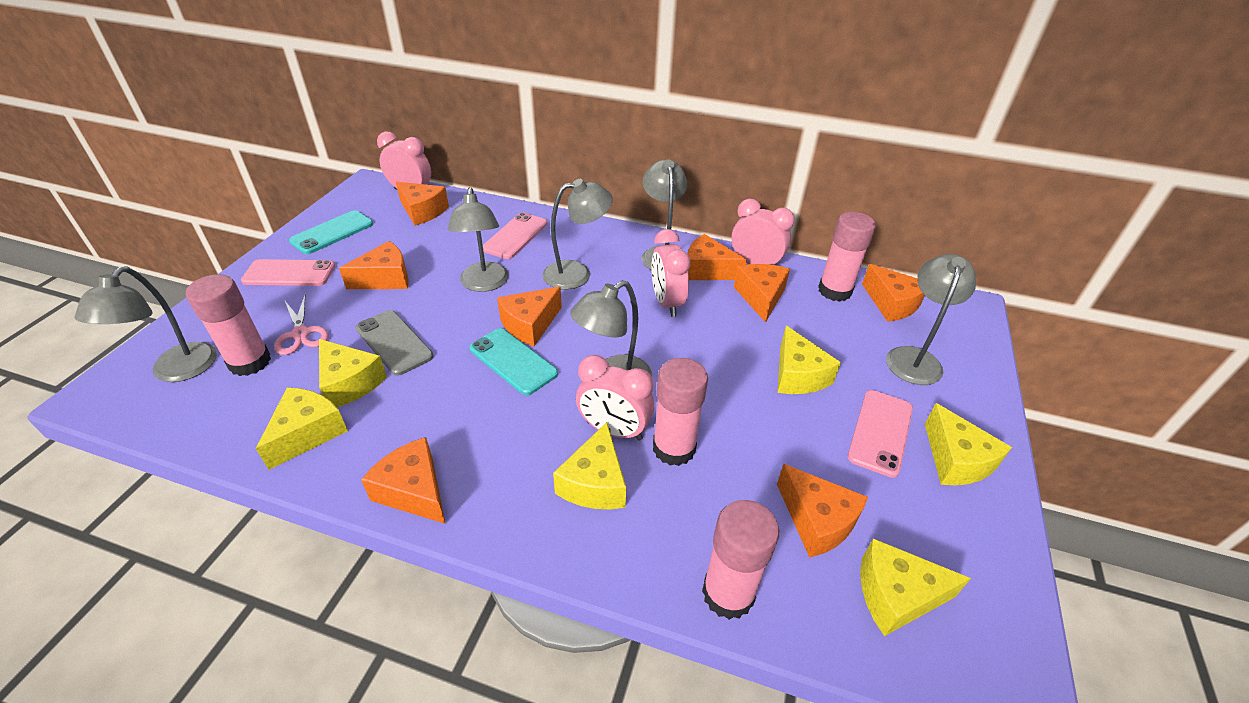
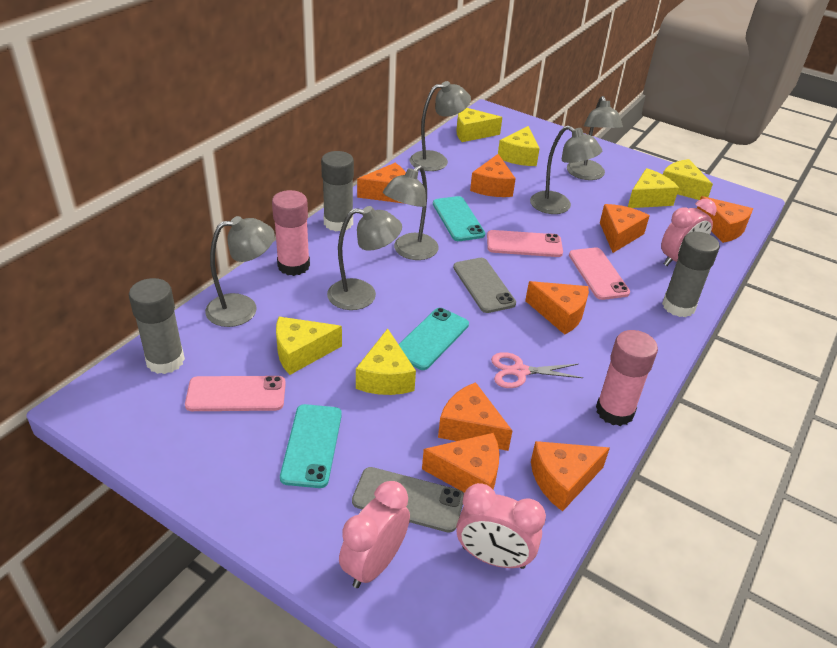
grey glue stick: 0 -> 3
grey phone: 1 -> 2
pink clock: 4 -> 3
pink glue stick: 4 -> 2
turquoise phone: 2 -> 3

